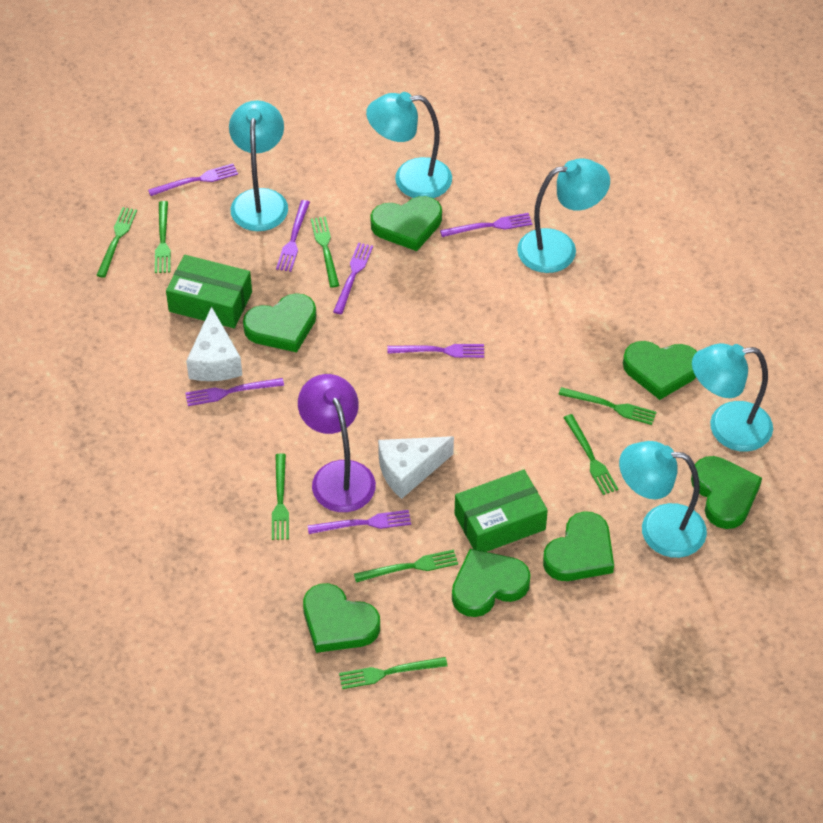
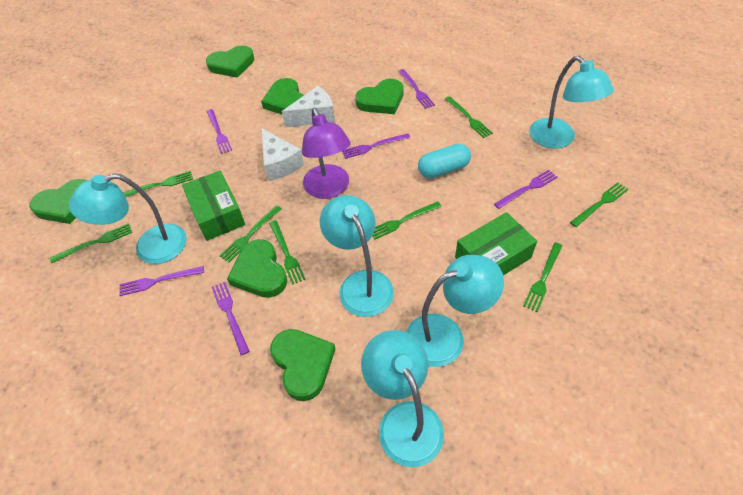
green heart: 7 -> 6
purple fork: 7 -> 6
turquoise capsule: 0 -> 1

